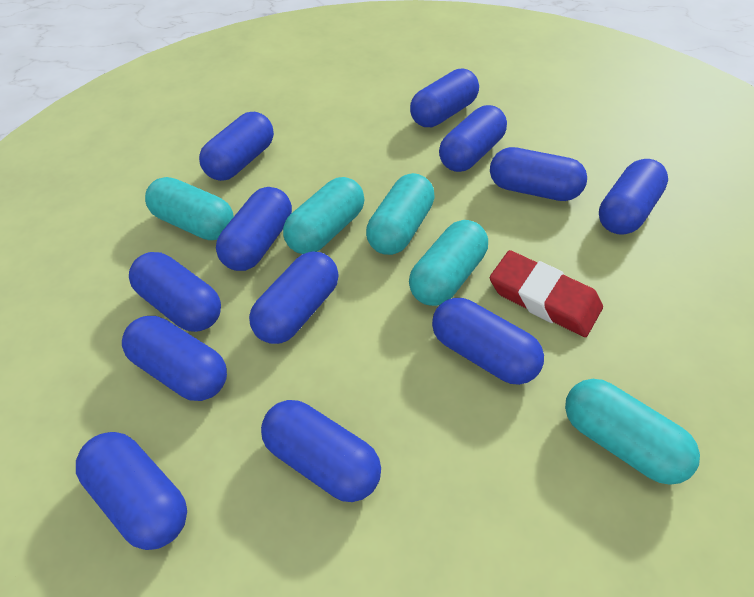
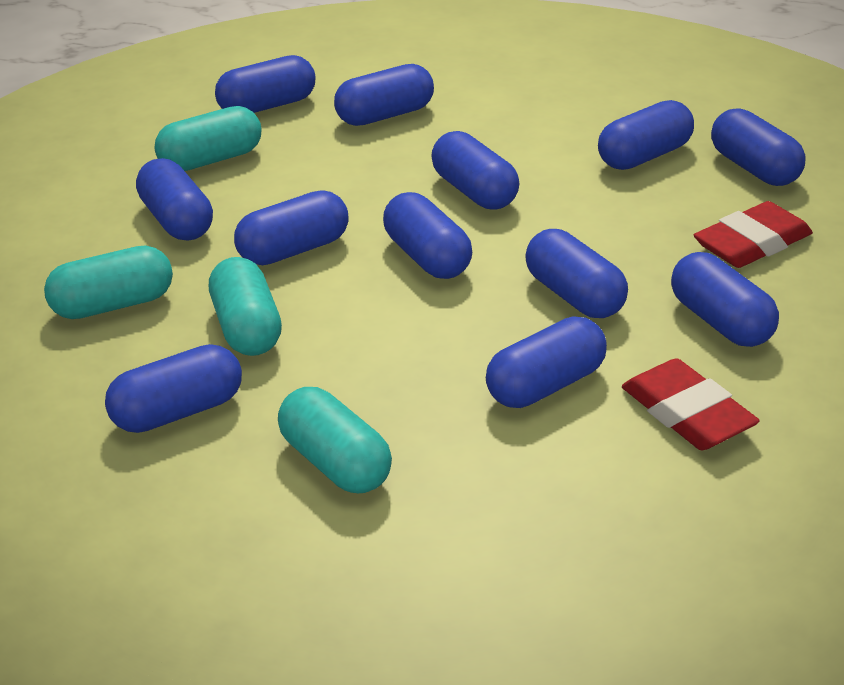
red eraser: 1 -> 2
turquoise capsule: 5 -> 4

